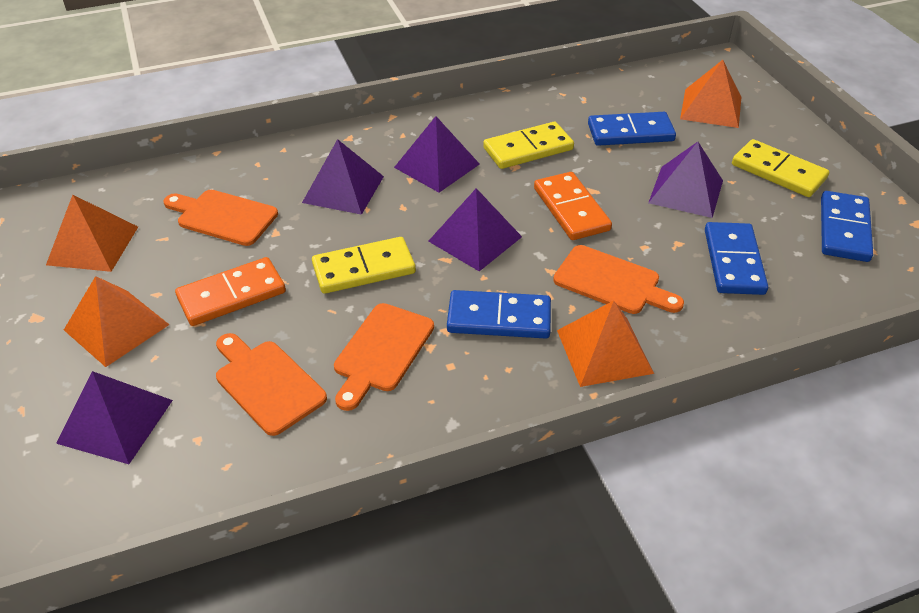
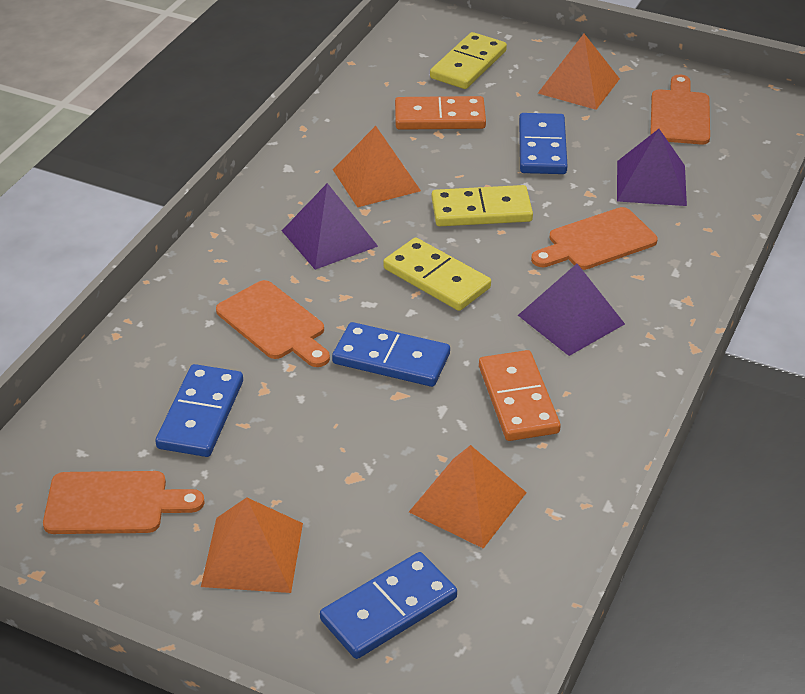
purple pyramid: 5 -> 3

